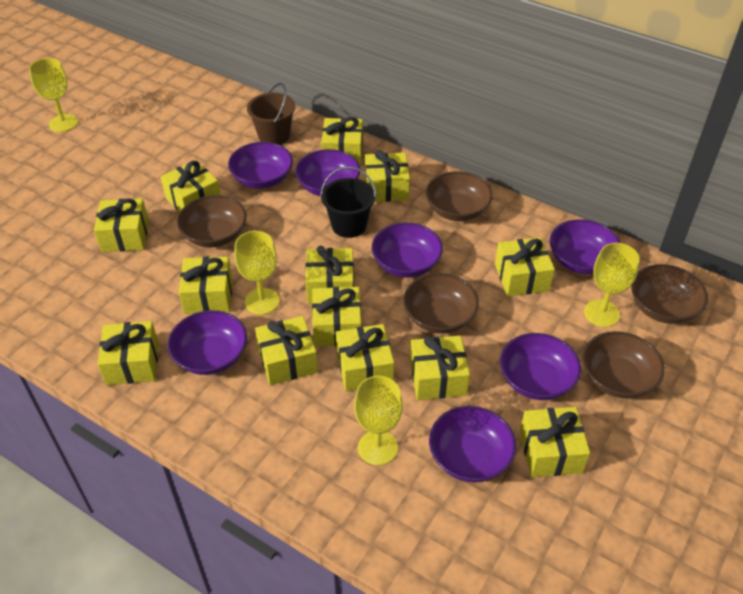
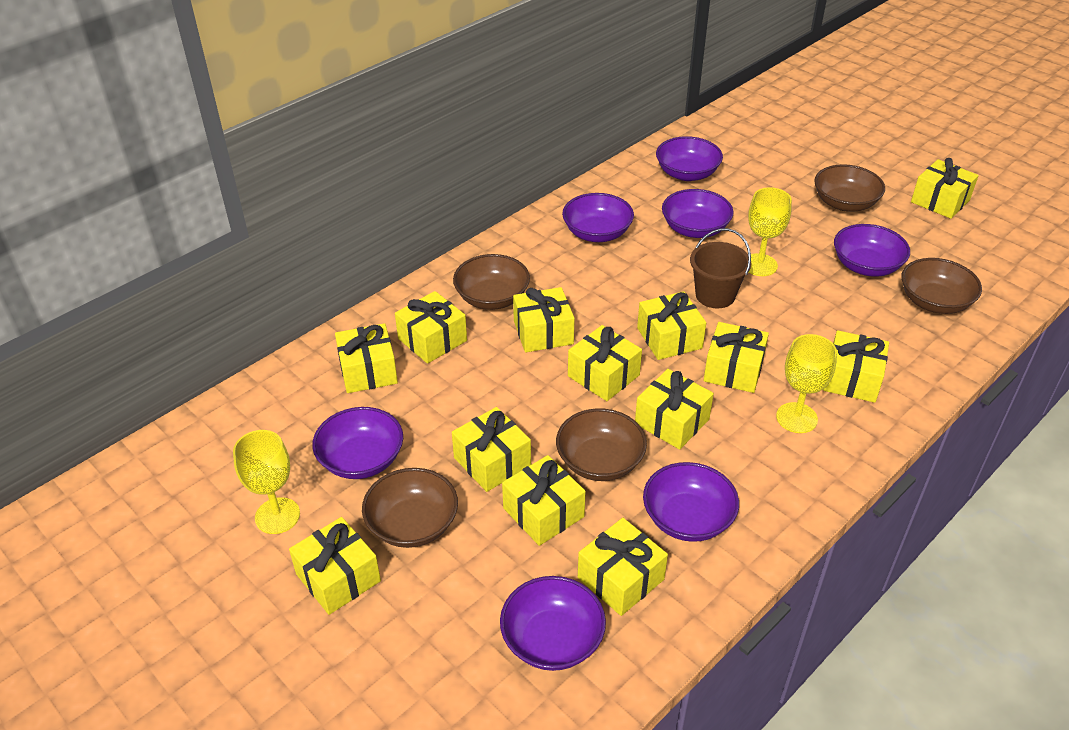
black bucket: 1 -> 0
yellow goblet: 4 -> 3

